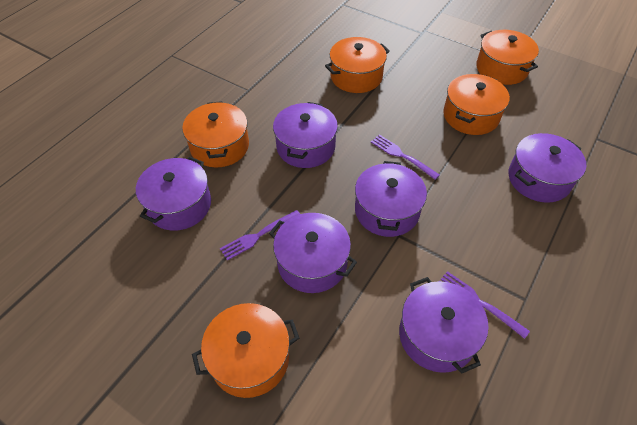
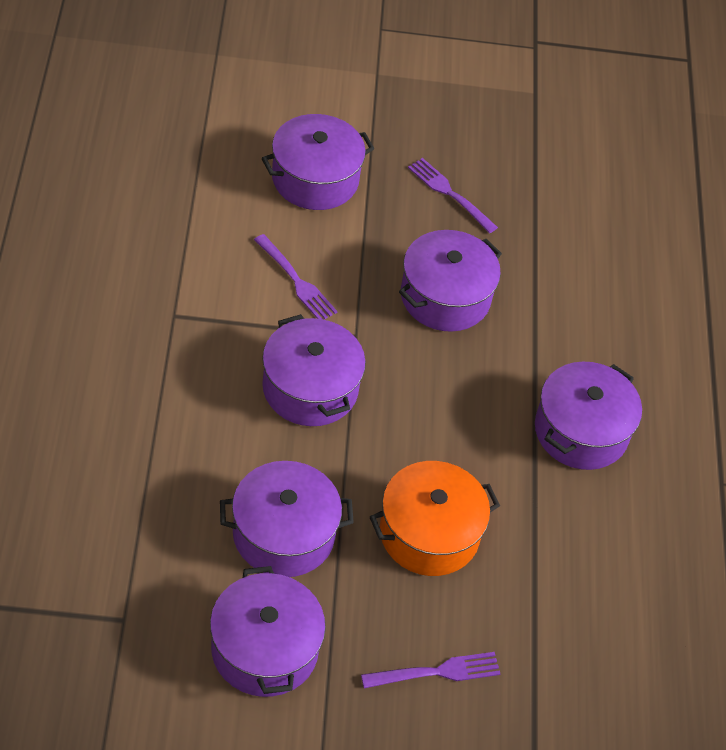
orange pot: 5 -> 1

